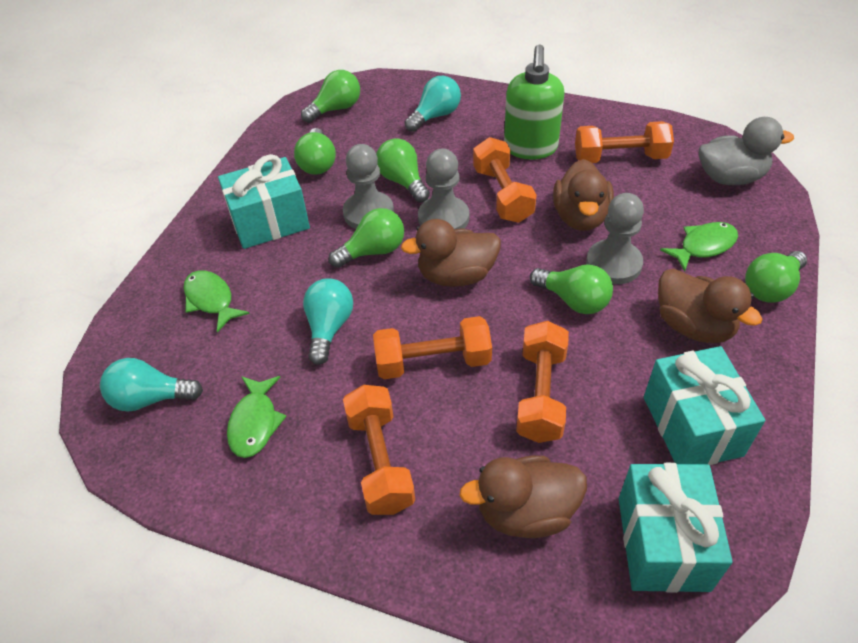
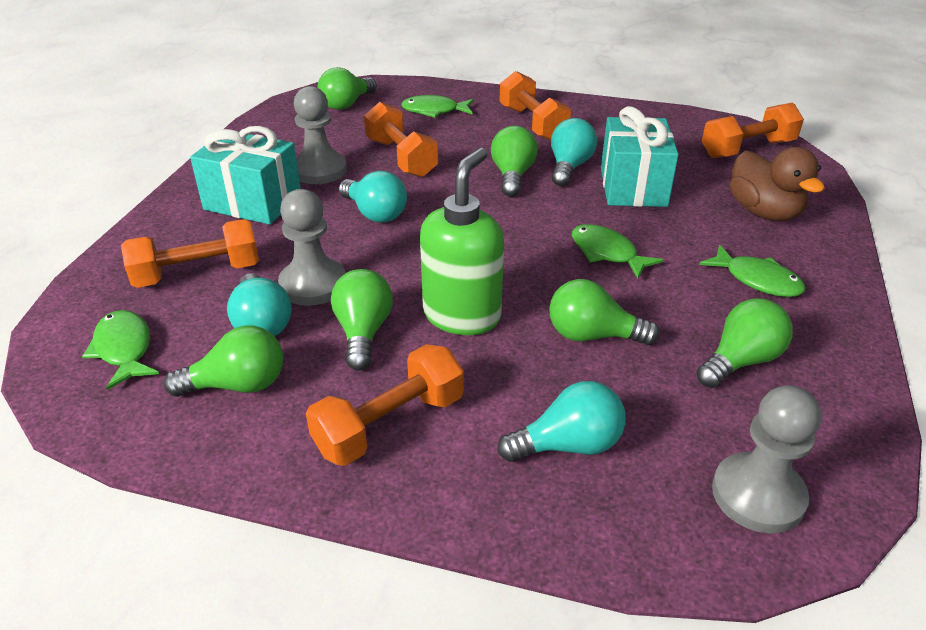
brown duck: 4 -> 1
green fish: 3 -> 4
grey duck: 1 -> 0
turquoise gift: 3 -> 2
turquoise light bulb: 3 -> 4

